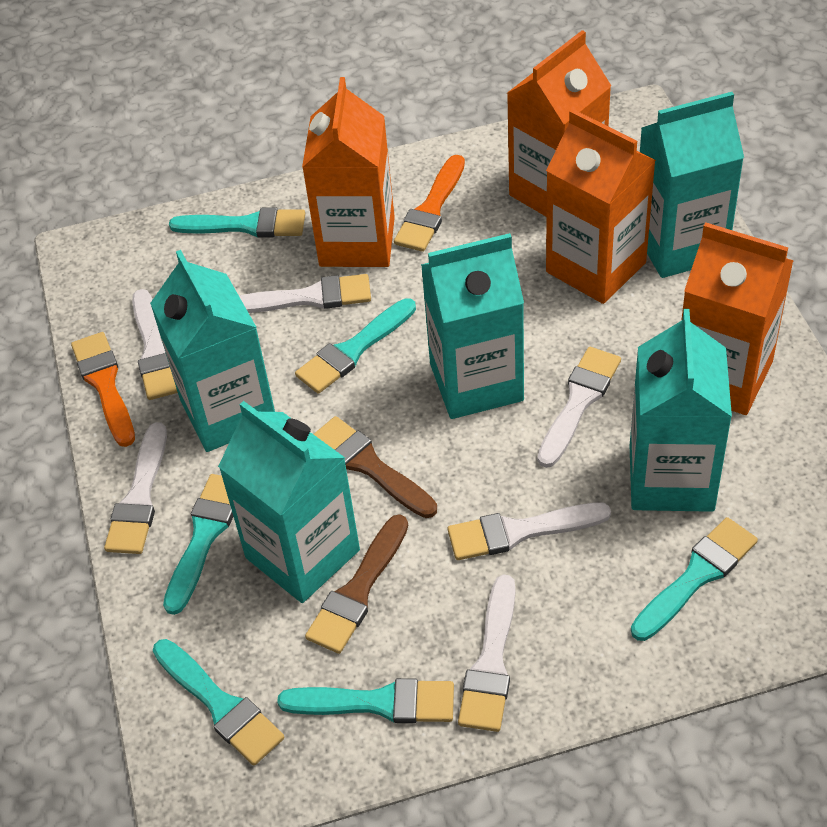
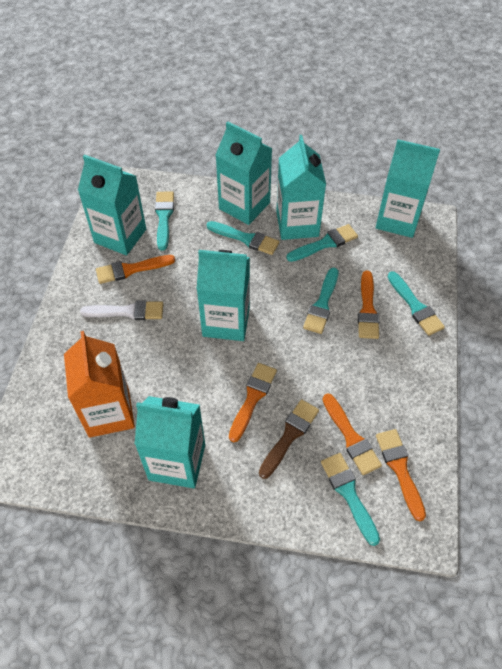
brown brush: 2 -> 1
orange brush: 2 -> 5
orange carton: 4 -> 1
turquoise carton: 5 -> 6
white brush: 6 -> 1

